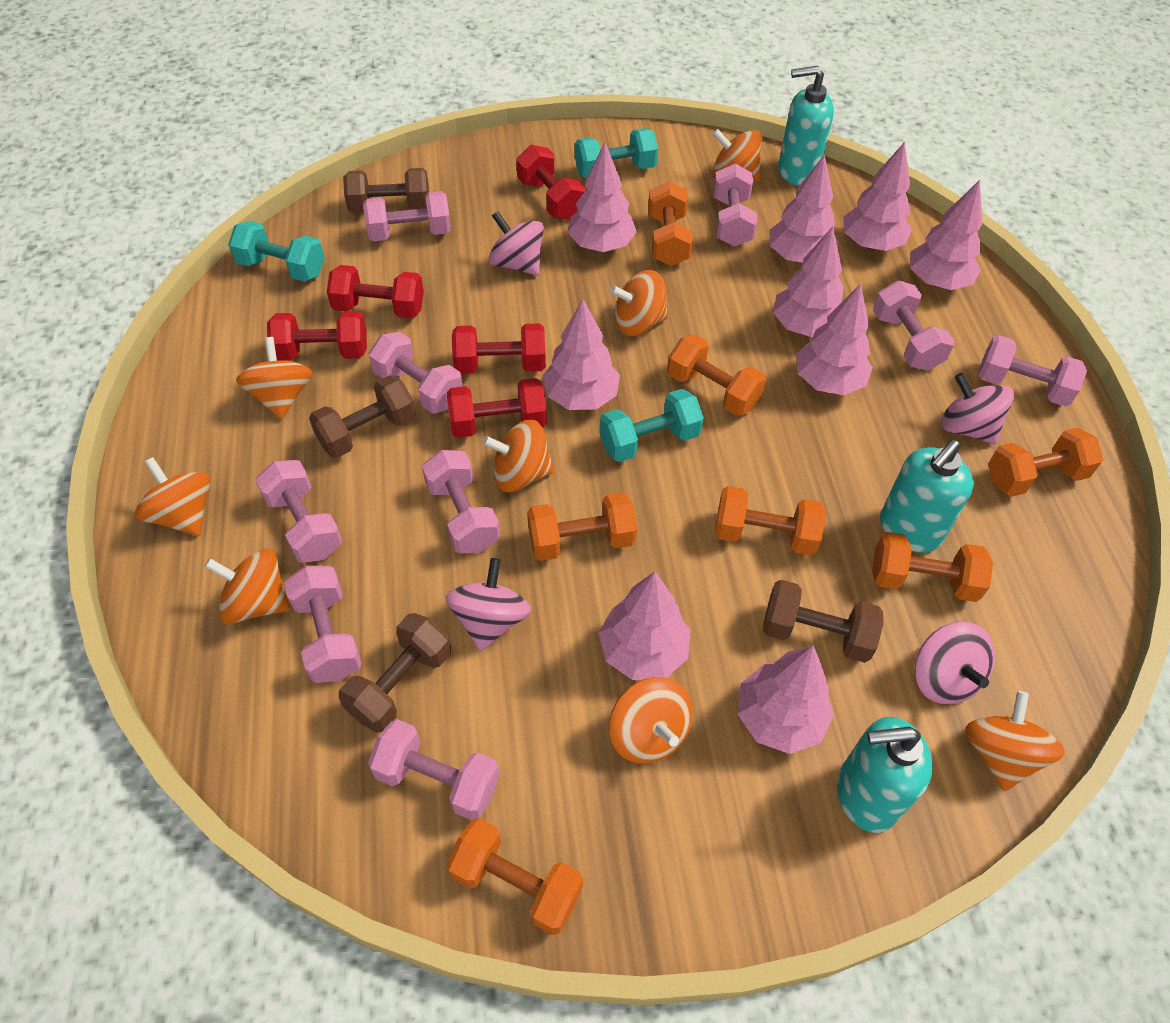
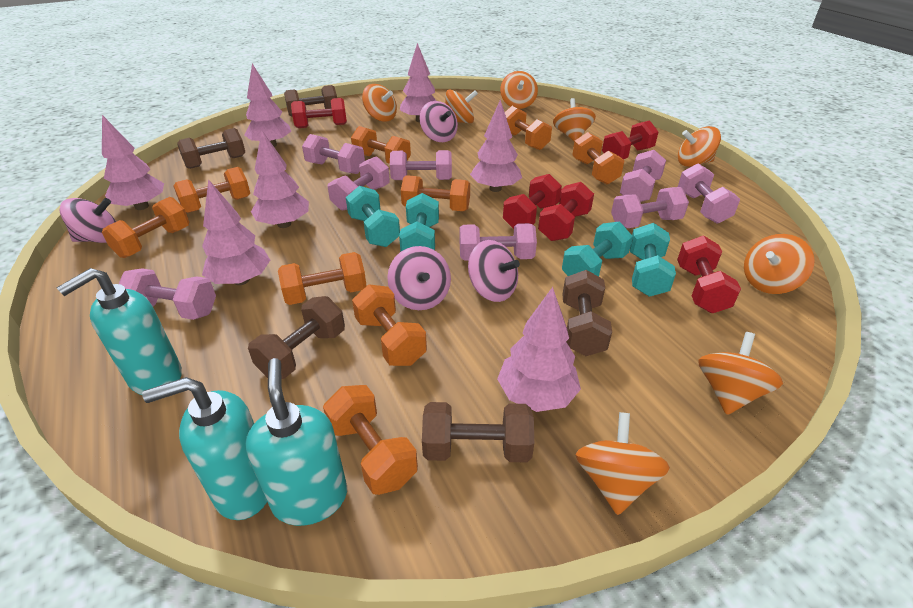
brown dumbbell: 4 -> 5
orange dumbbell: 7 -> 9
pink dumbbell: 9 -> 8
pink tree: 9 -> 7
turquoise dumbbell: 3 -> 4

